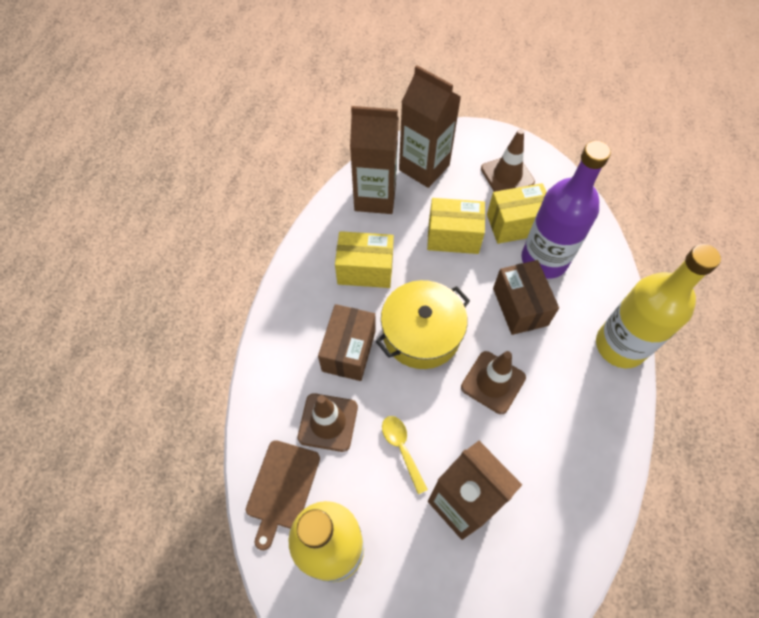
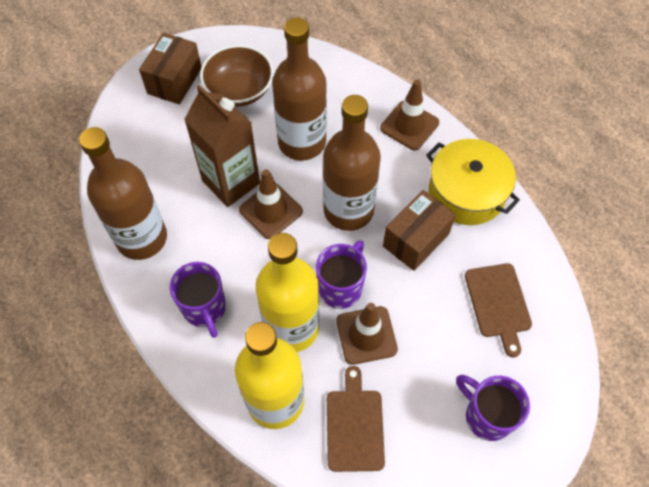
brown bottle: 0 -> 3
brown bowl: 0 -> 1
brown carton: 3 -> 1
brown cutting board: 1 -> 2
purple bottle: 1 -> 0
purple mug: 0 -> 3
yellow box: 3 -> 0
yellow spoon: 1 -> 0

